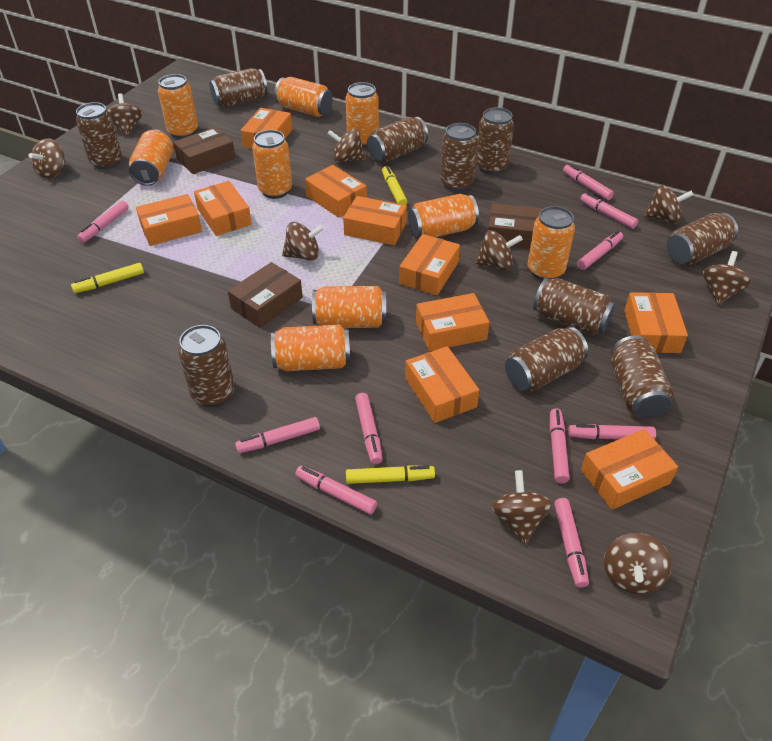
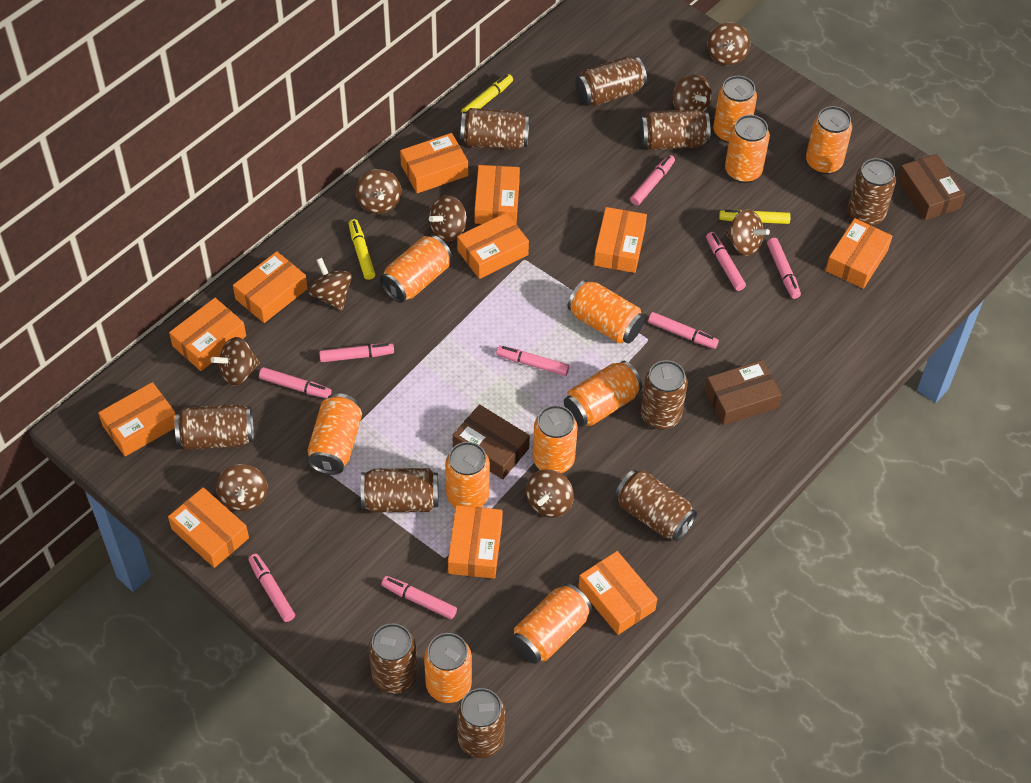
orange box: 10 -> 11
orange can: 9 -> 11
pink marker: 10 -> 9

